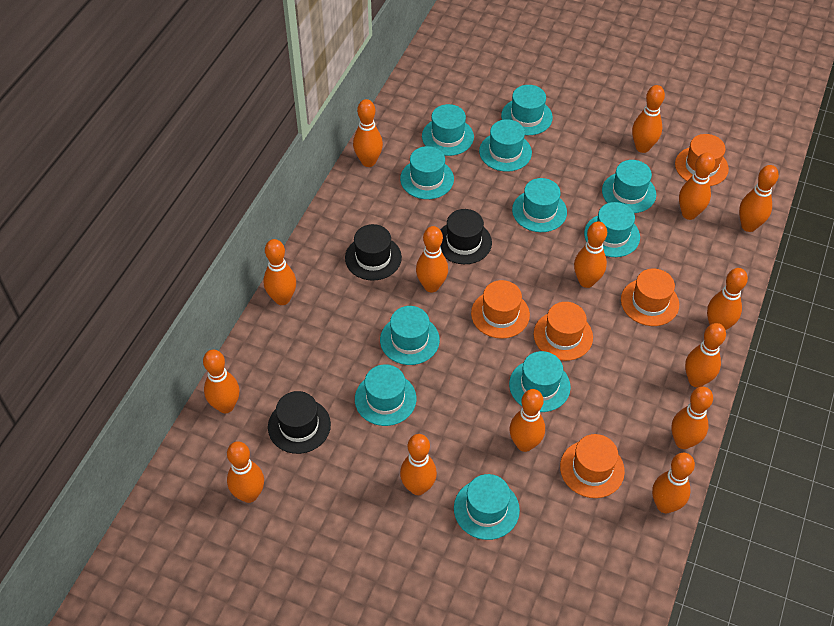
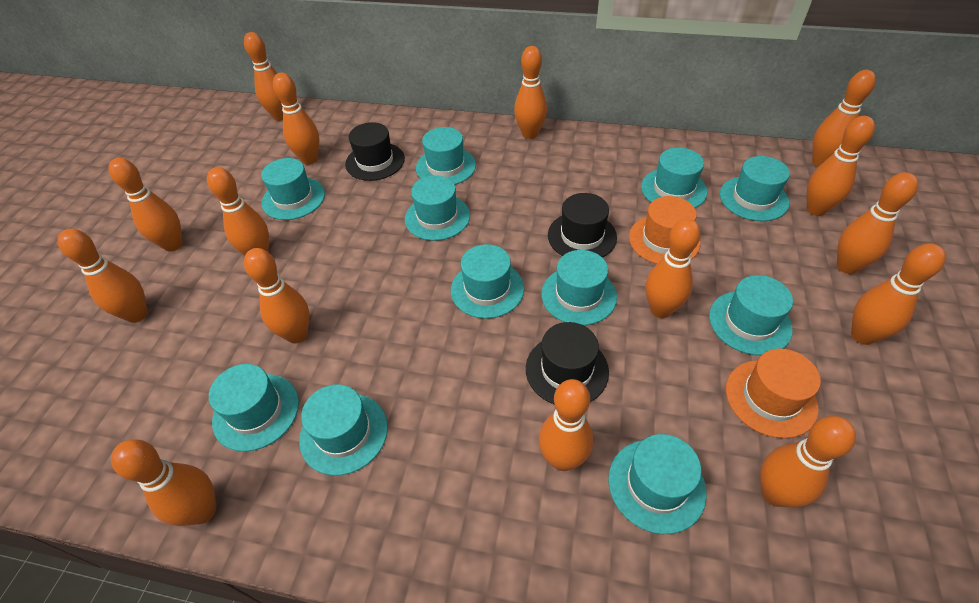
orange hat: 5 -> 2

